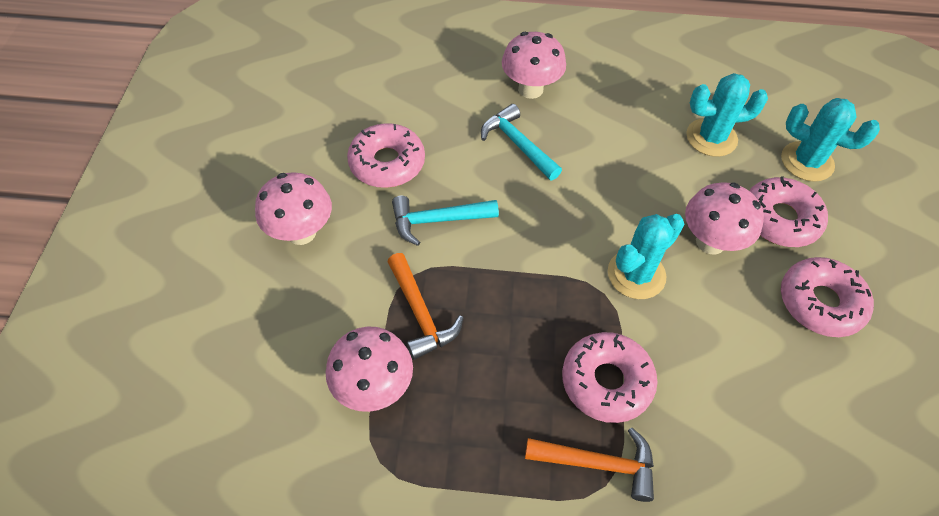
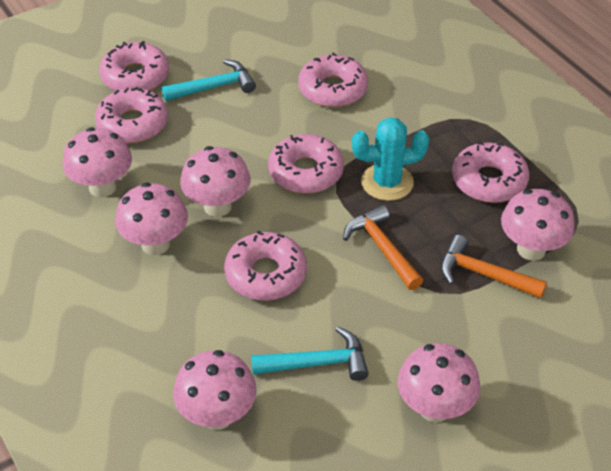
pink donut: 4 -> 6
pink mushroom: 4 -> 6
turquoise cactus: 3 -> 1

